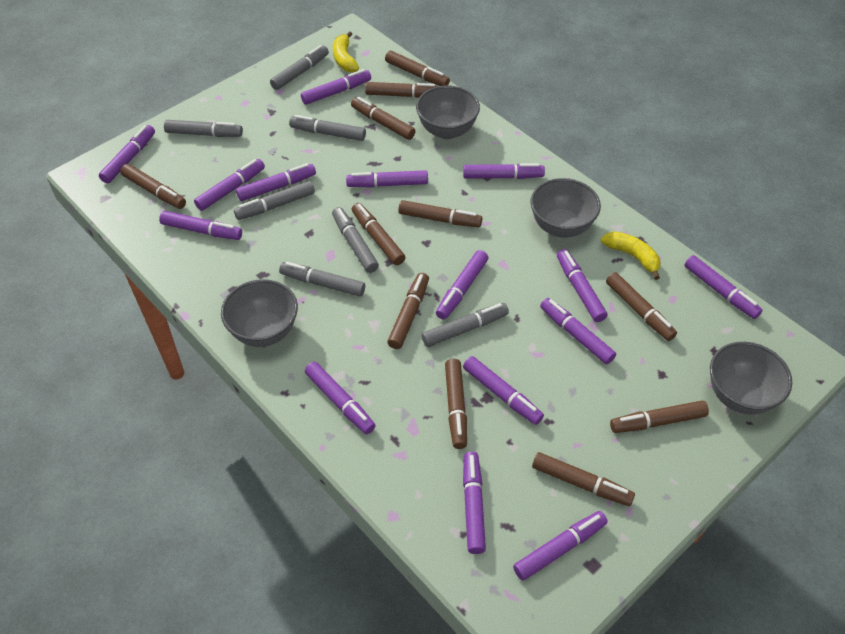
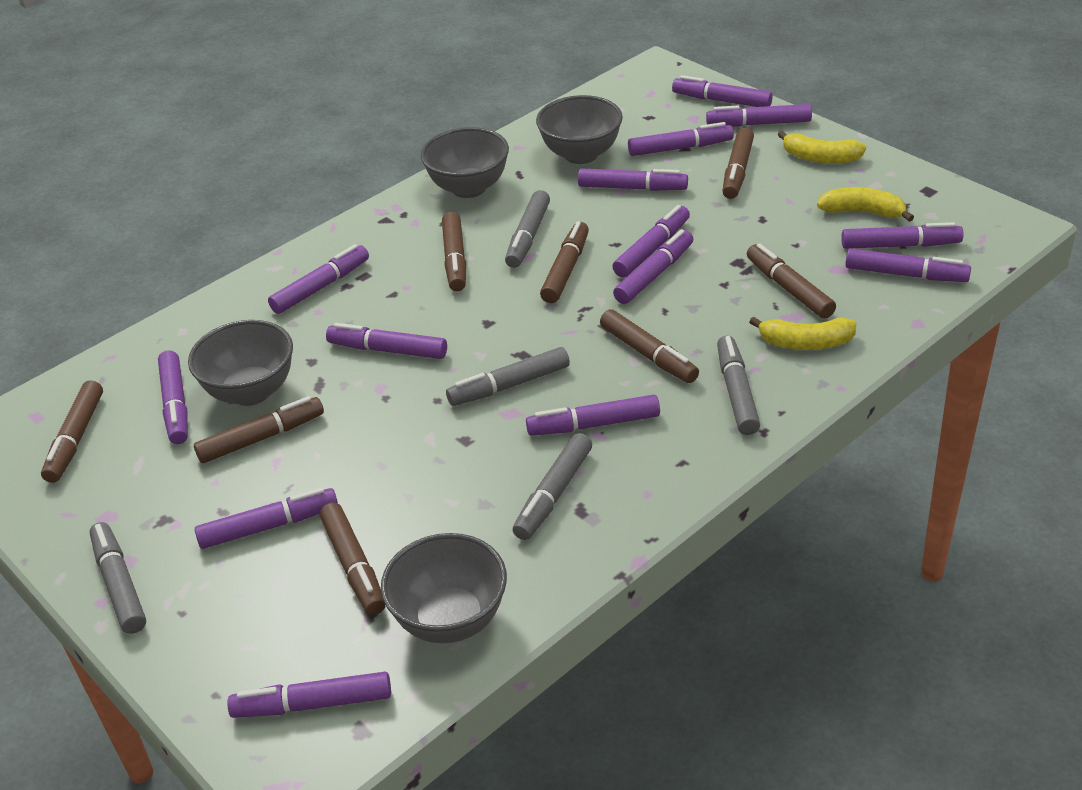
brown marker: 11 -> 8
grey marker: 7 -> 5
purple marker: 15 -> 14
yellow banana: 2 -> 3

